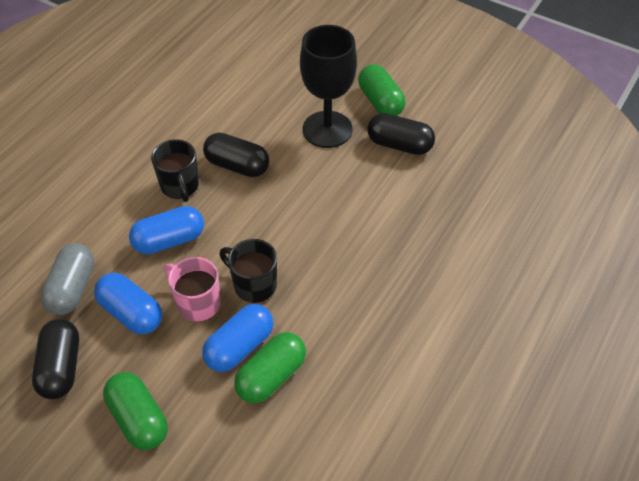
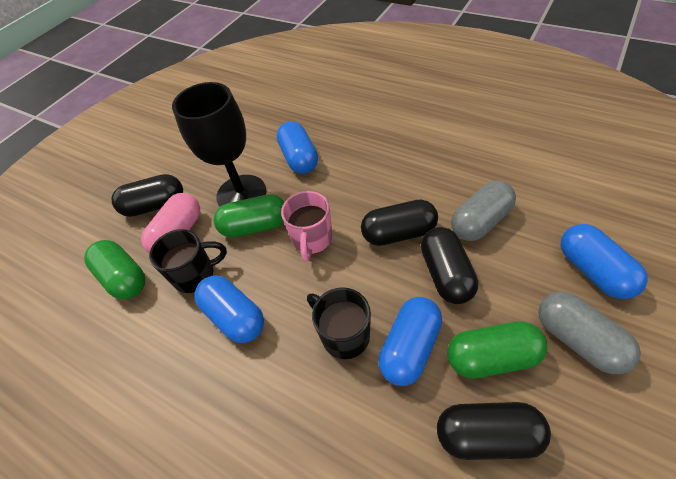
black capsule: 3 -> 4
blue capsule: 3 -> 4
grey capsule: 1 -> 2
pink capsule: 0 -> 1

